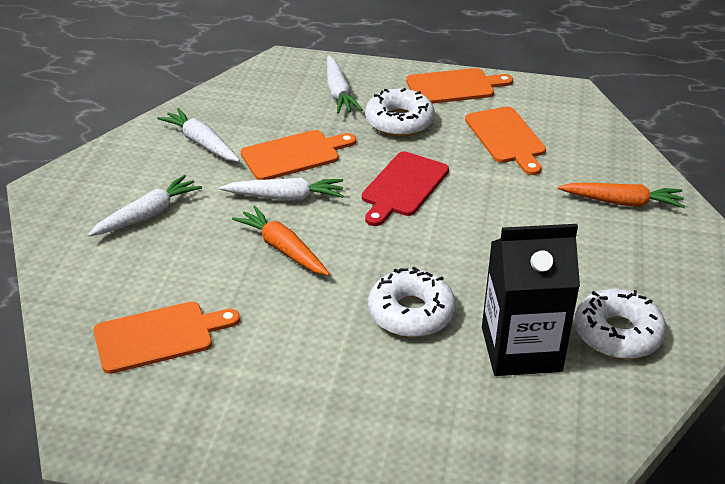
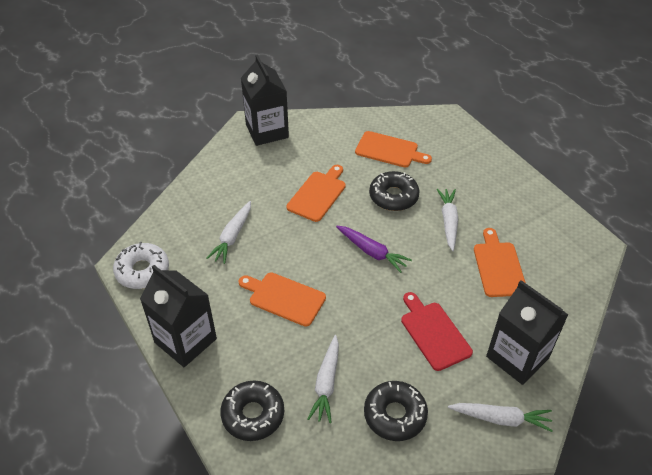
black carton: 1 -> 3
black donut: 0 -> 3
orange carrot: 2 -> 0
purple carrot: 0 -> 1
white donut: 3 -> 1

